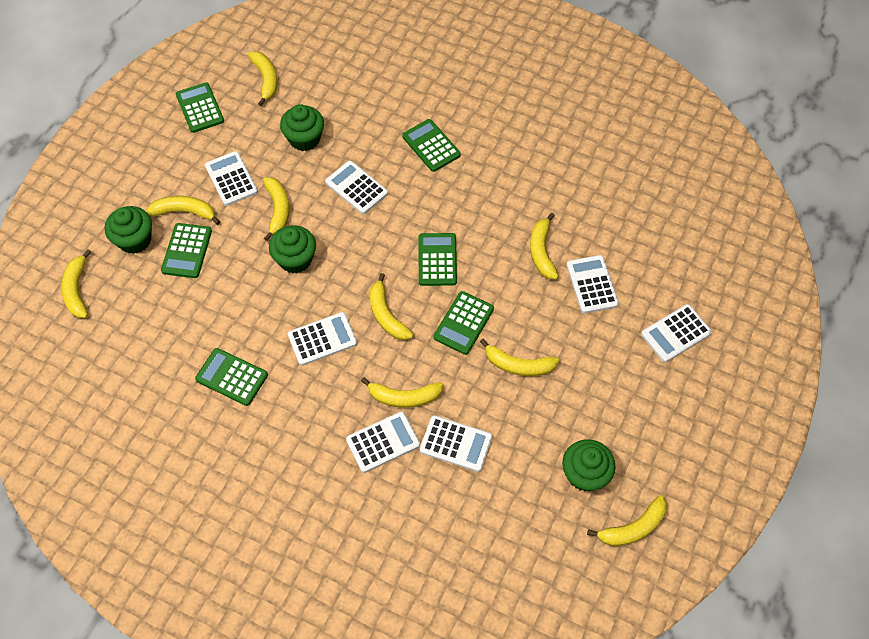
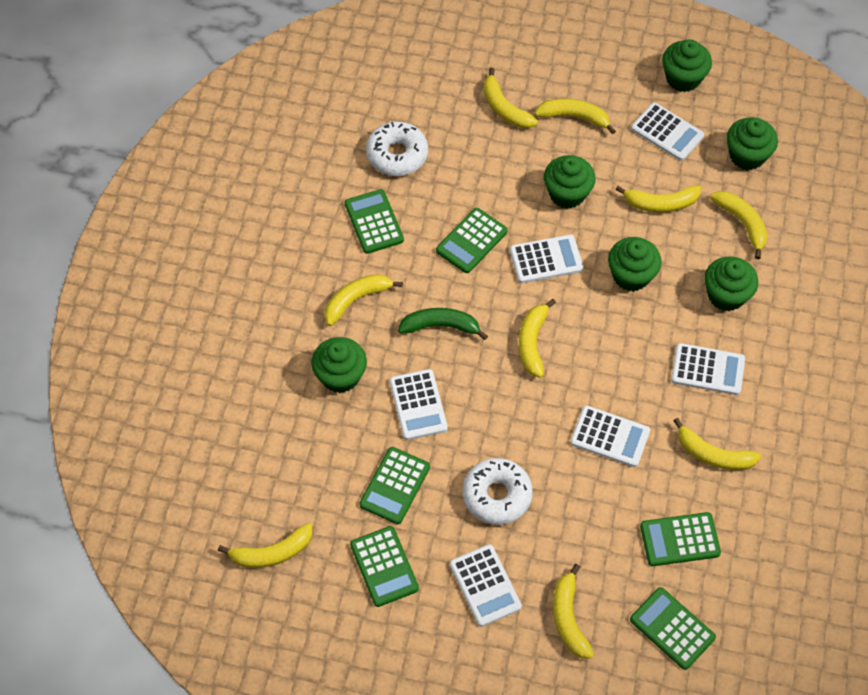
green banana: 0 -> 1
green cupcake: 4 -> 6
white calculator: 7 -> 6
white donut: 0 -> 2

